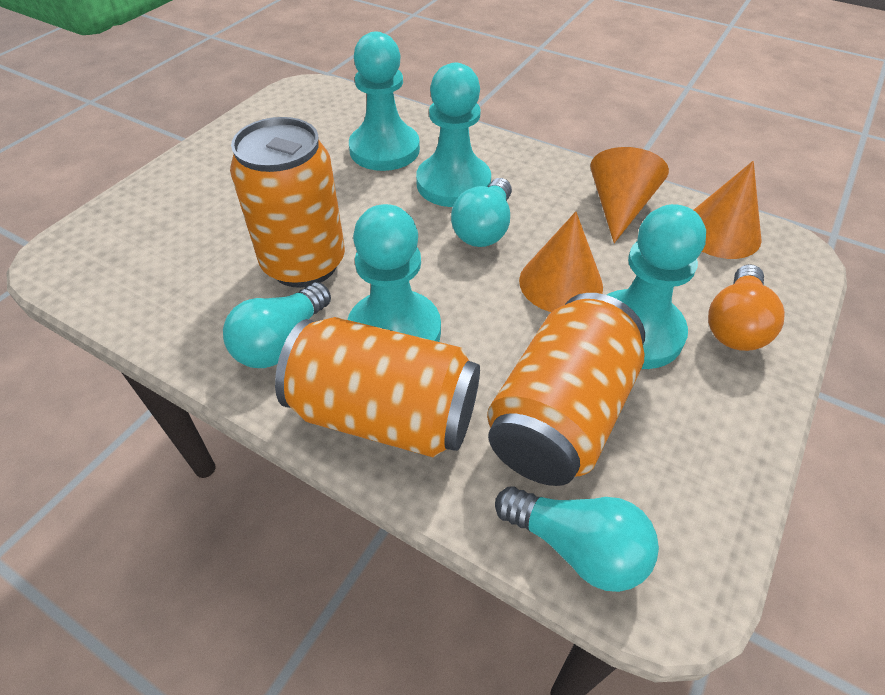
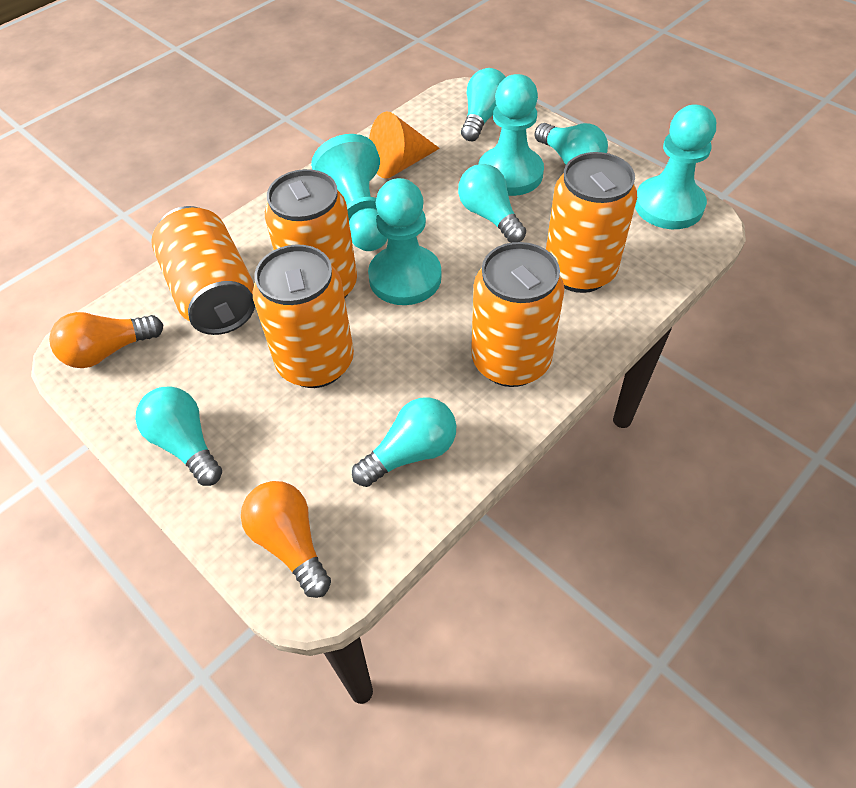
orange can: 3 -> 5
orange cone: 3 -> 1
orange light bulb: 1 -> 2
turquoise light bulb: 3 -> 5

